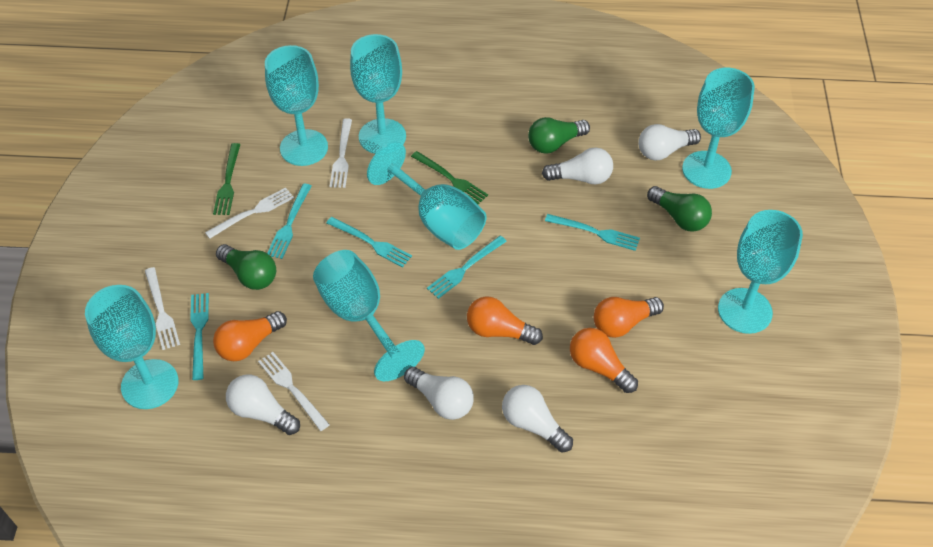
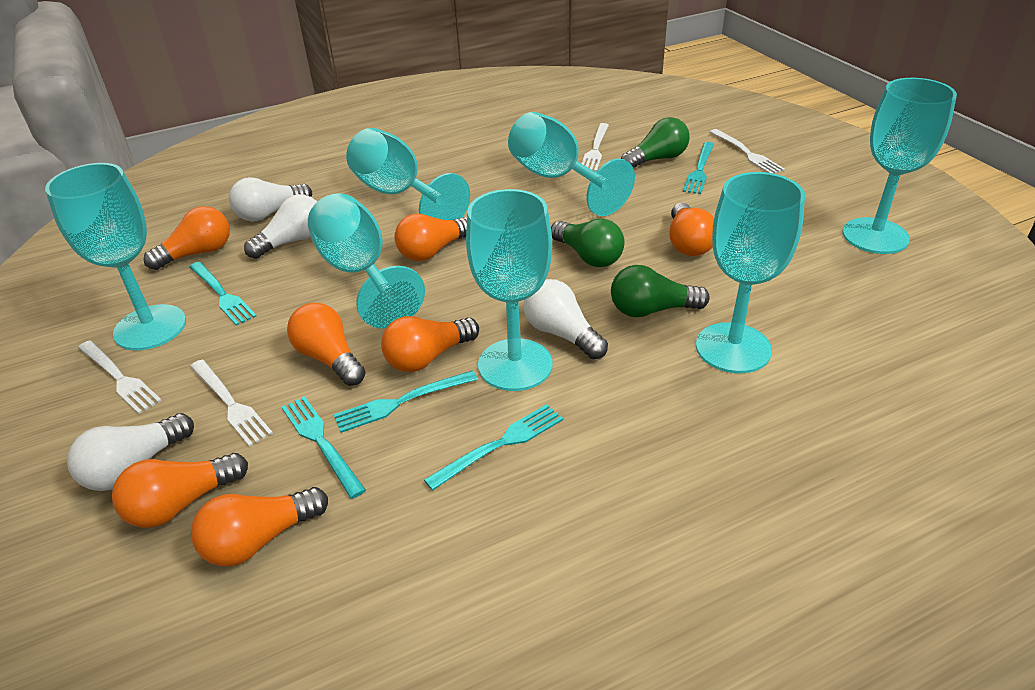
green fork: 2 -> 0
orange light bulb: 4 -> 7
white light bulb: 5 -> 4

